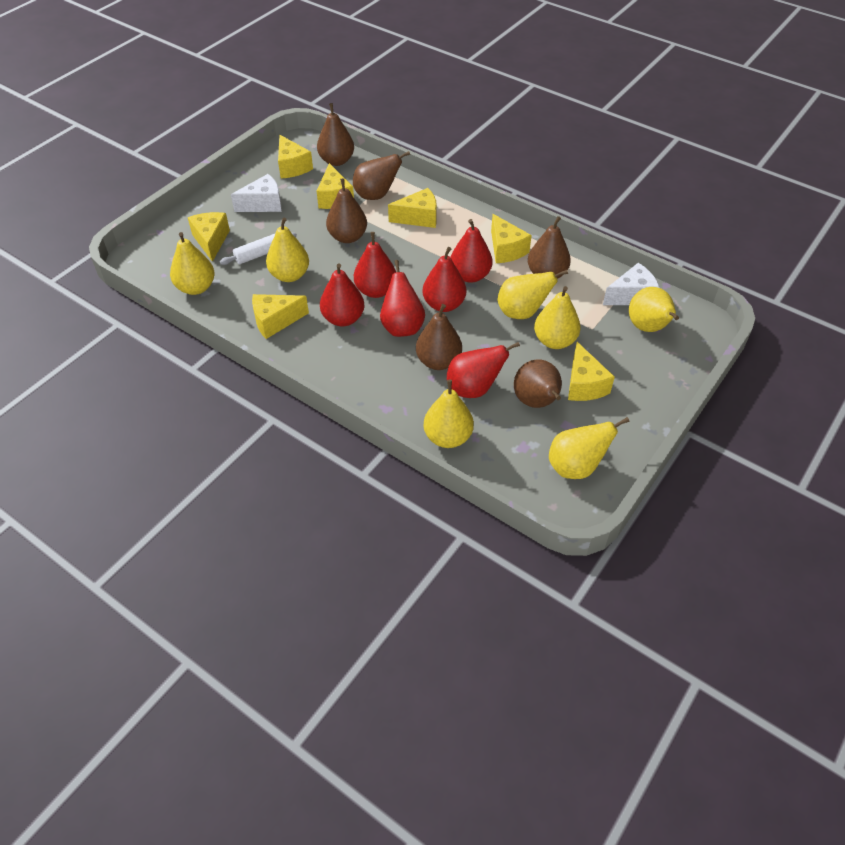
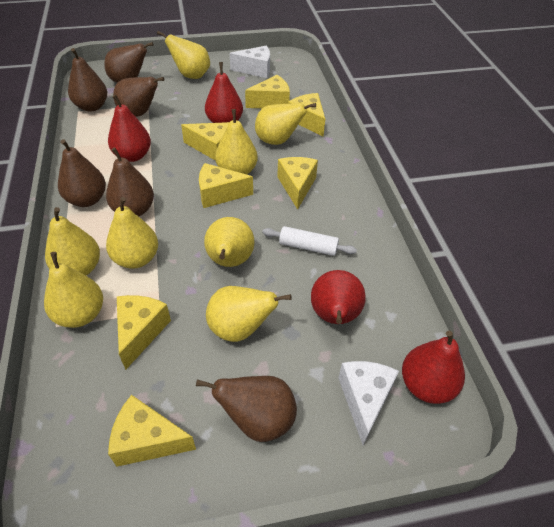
red pear: 6 -> 4
yellow pear: 7 -> 8

